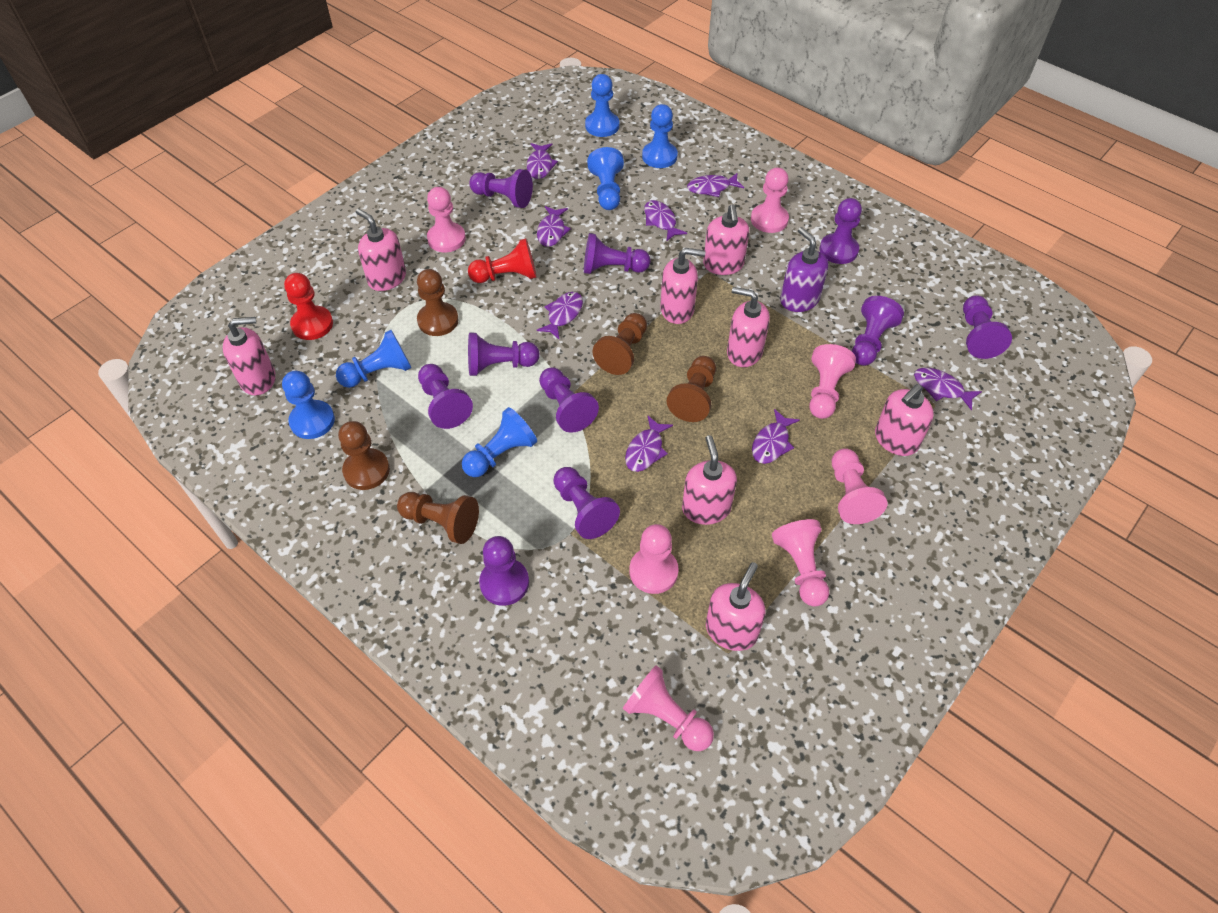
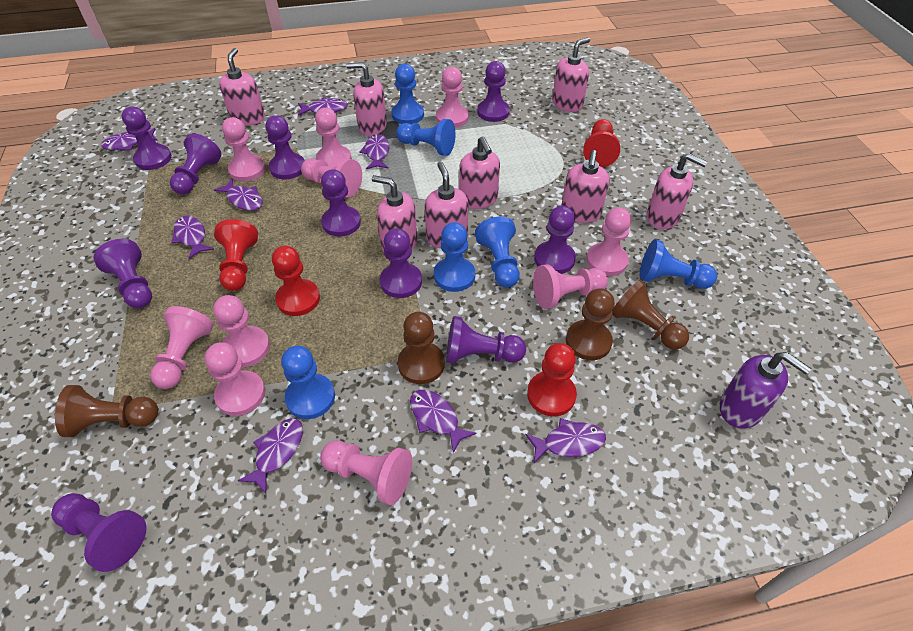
brown pawn: 5 -> 4
pink pawn: 7 -> 10
red pawn: 2 -> 4

